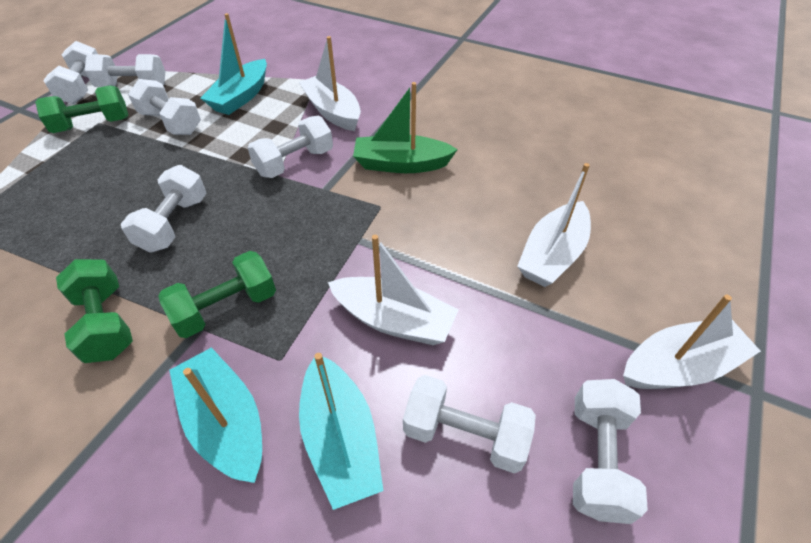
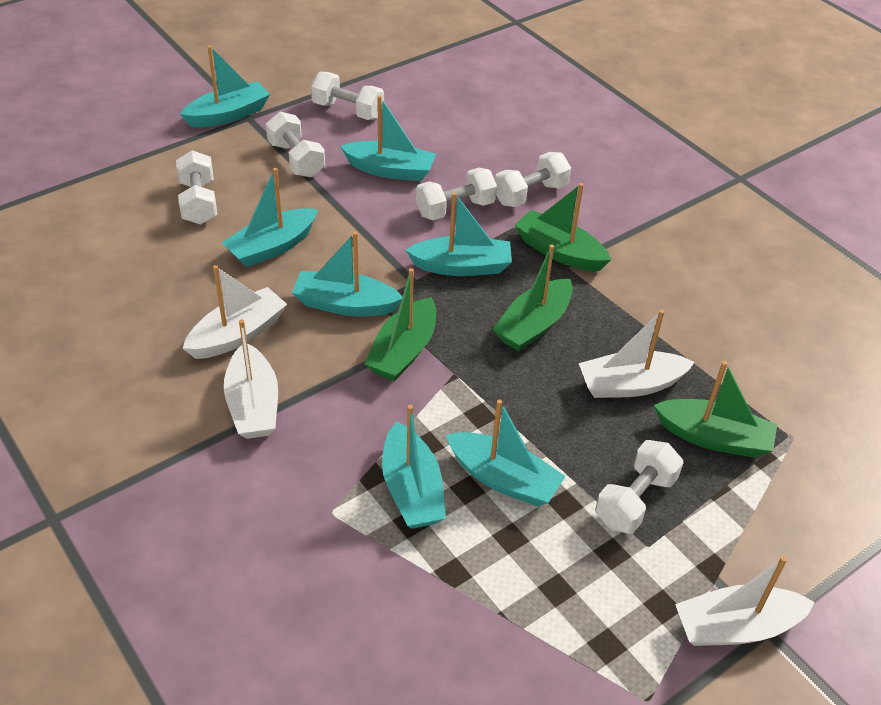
green boat: 1 -> 4
green dumbbell: 3 -> 0
turquoise boat: 3 -> 7
white dumbbell: 7 -> 6

